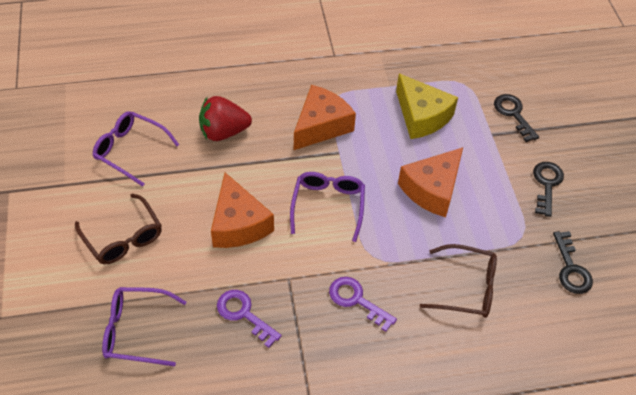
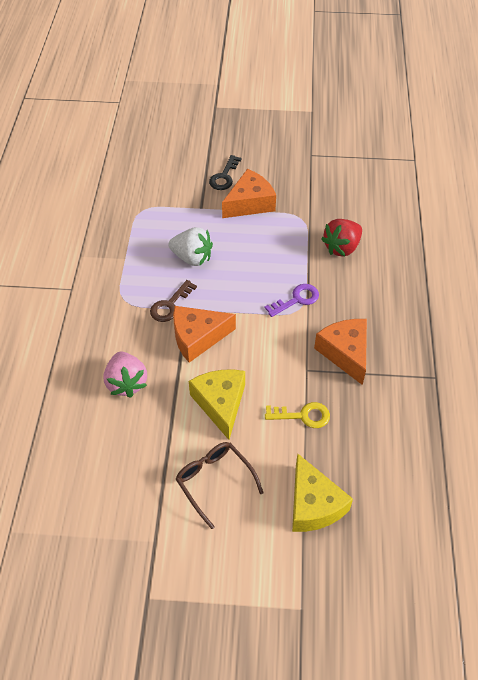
black key: 3 -> 1
brown glasses: 2 -> 1
brown key: 0 -> 1
pink strawberry: 0 -> 1
purple glasses: 3 -> 0
purple key: 2 -> 1
white strawberry: 0 -> 1
yellow cheese: 1 -> 2
yellow key: 0 -> 1

